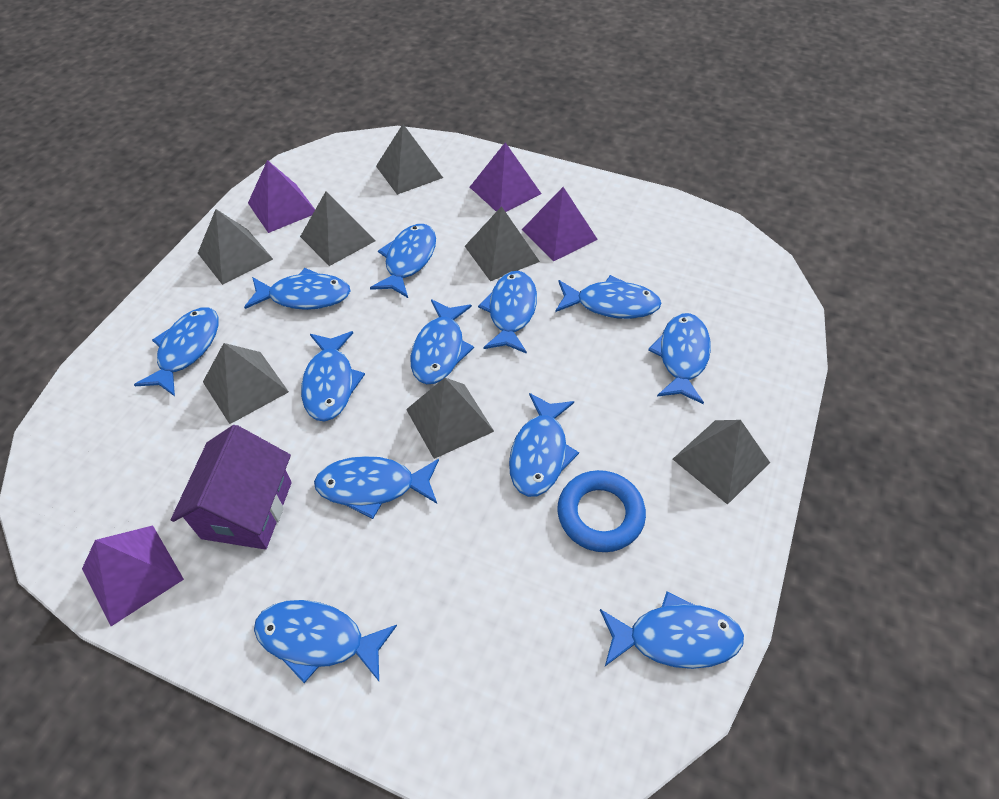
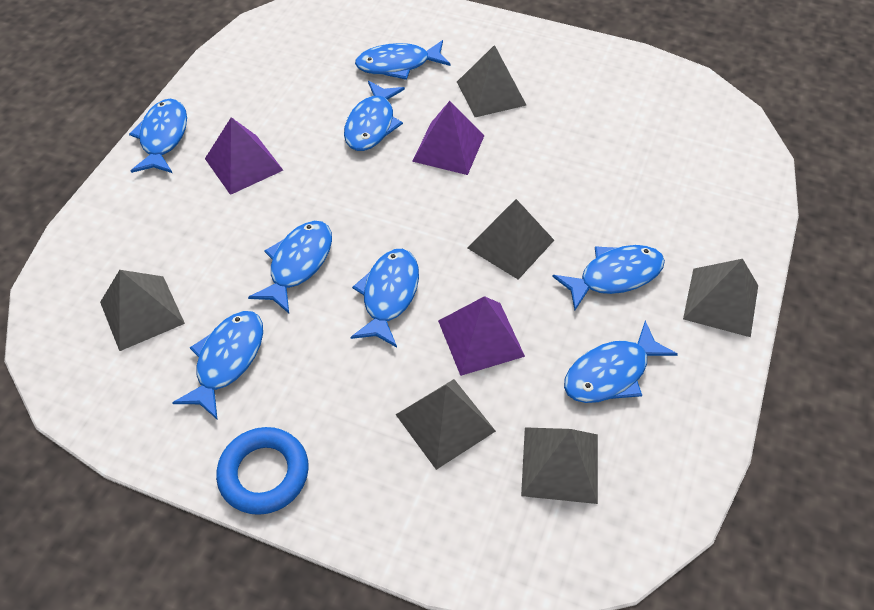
blue fish: 12 -> 8
grey pyramid: 7 -> 6
purple house: 1 -> 0
purple pyramid: 4 -> 3

